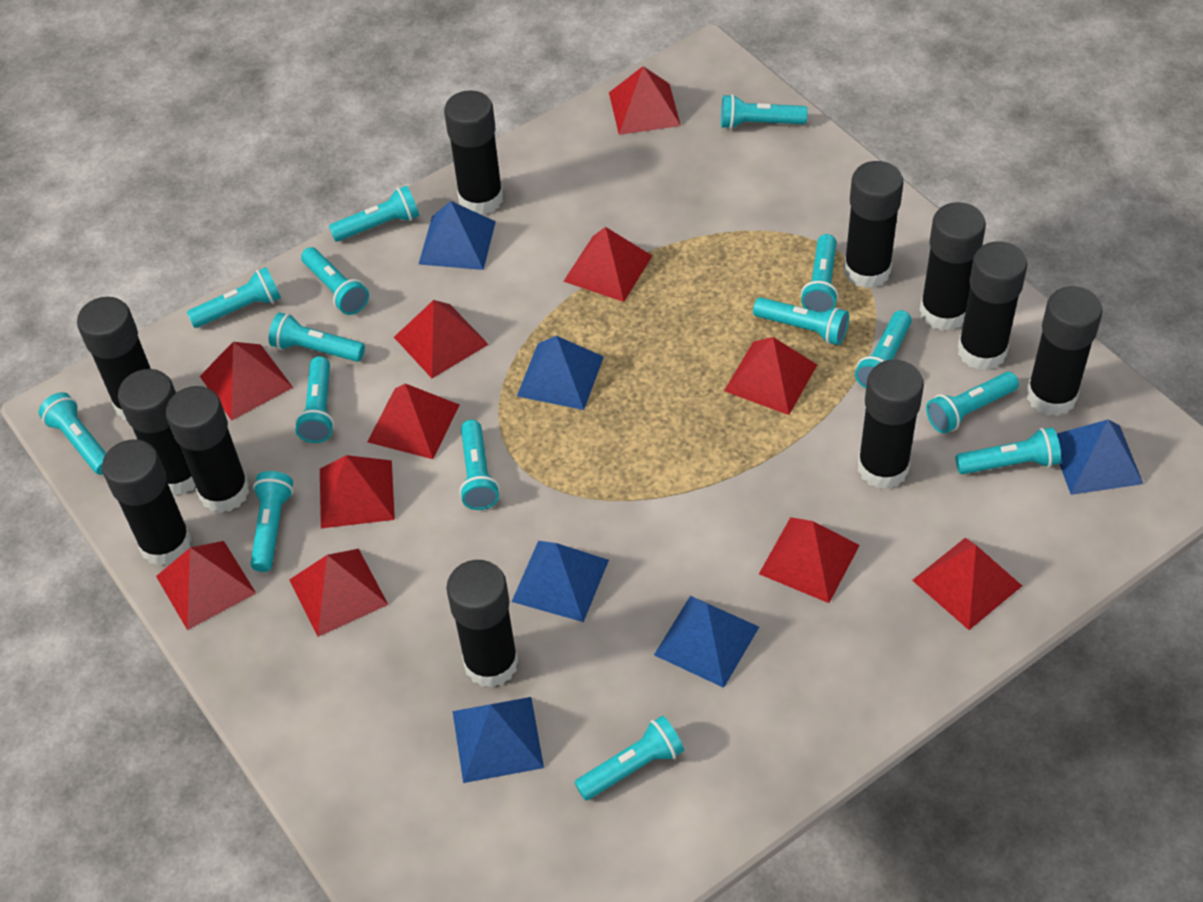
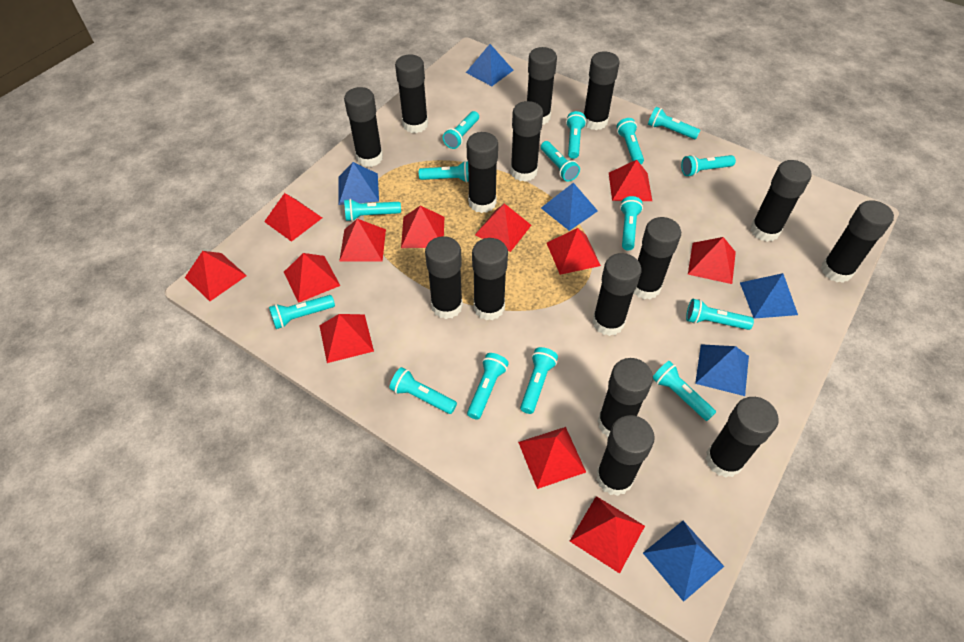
black glue stick: 11 -> 15
red pyramid: 11 -> 12

